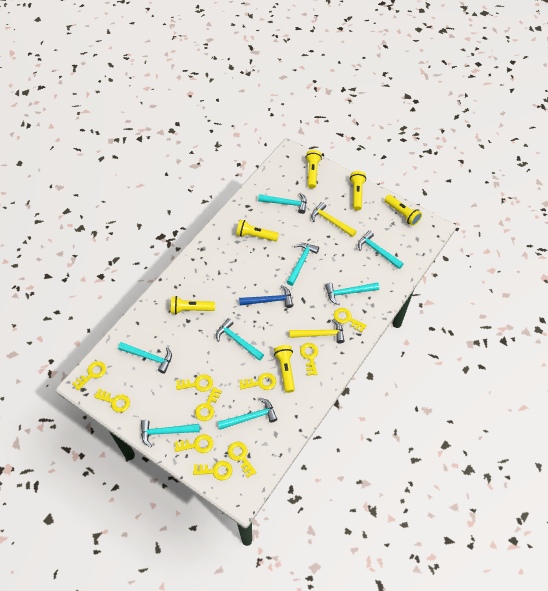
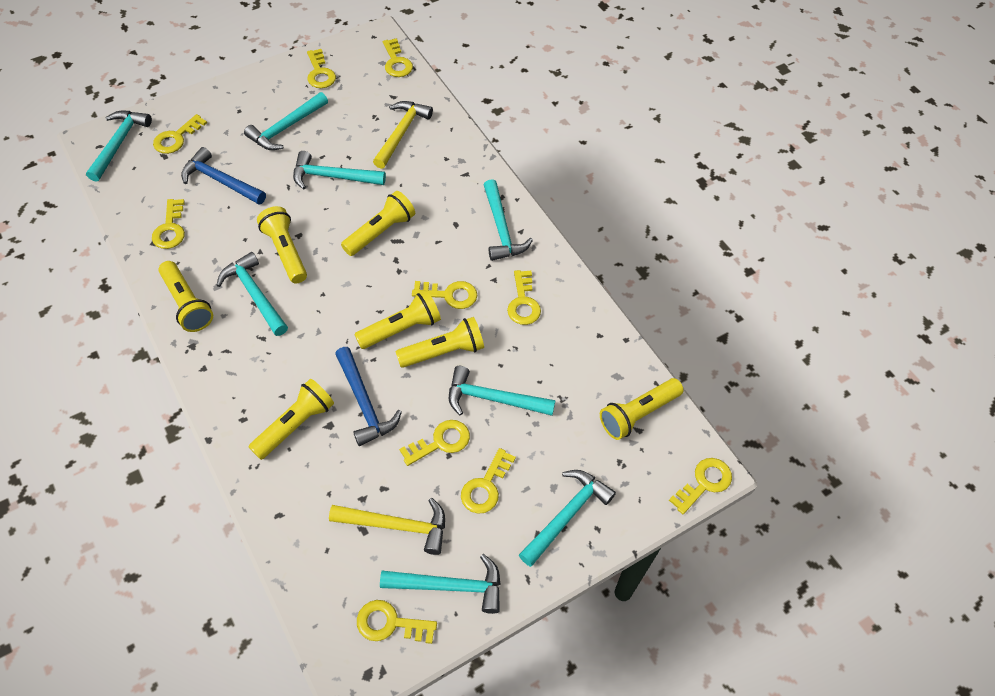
blue hammer: 1 -> 2
yellow flashlight: 6 -> 7

